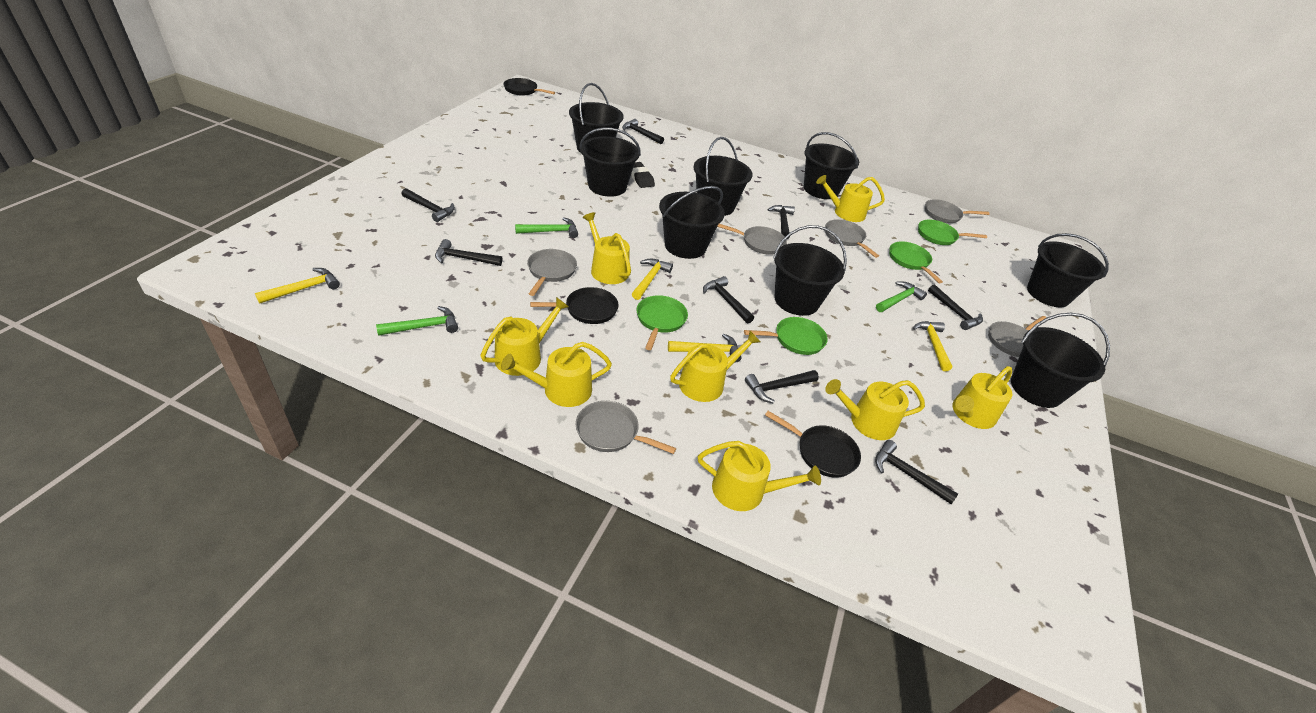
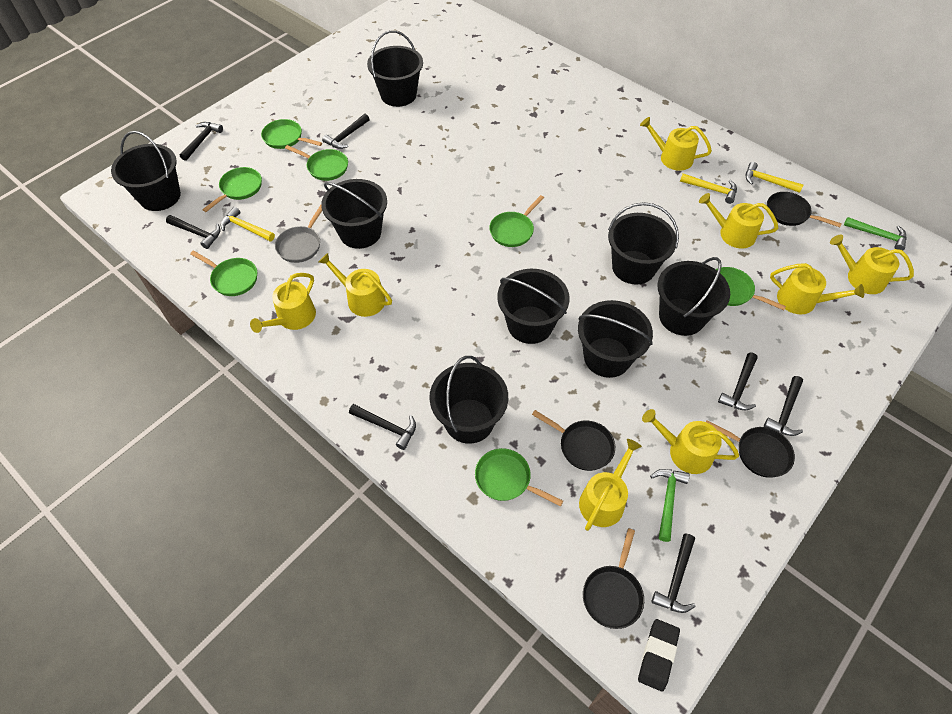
black hammer: 8 -> 7
black pan: 3 -> 4
green hammer: 3 -> 2
green pan: 4 -> 7
grey pan: 6 -> 1
yellow hammer: 4 -> 3

